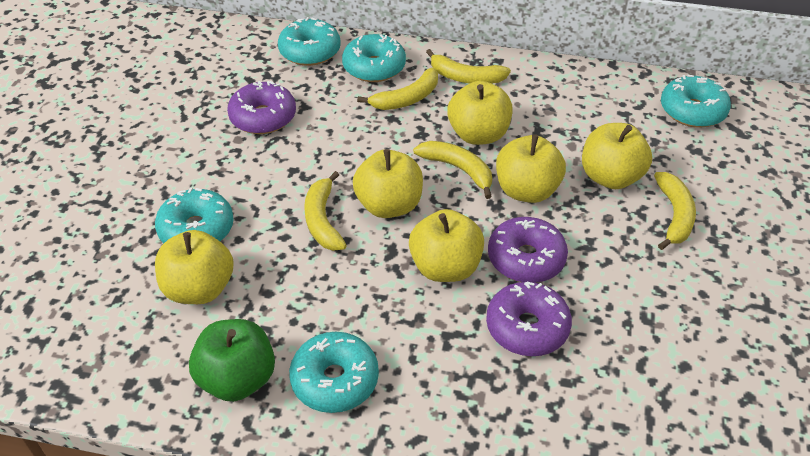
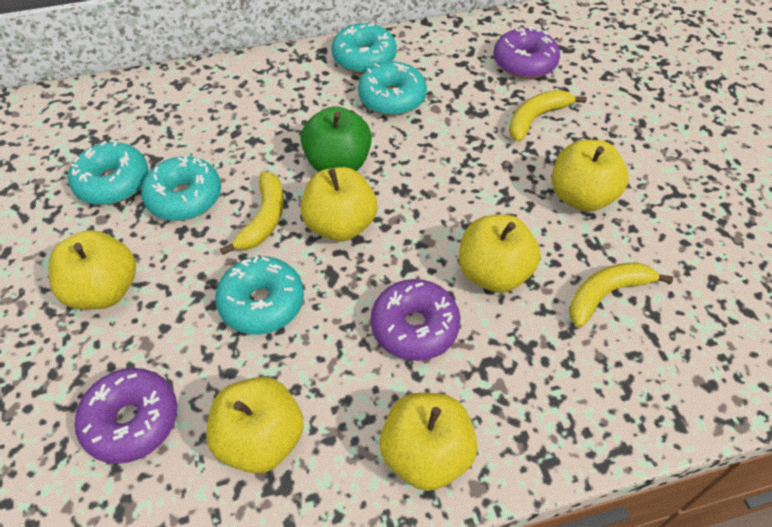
yellow banana: 5 -> 3

